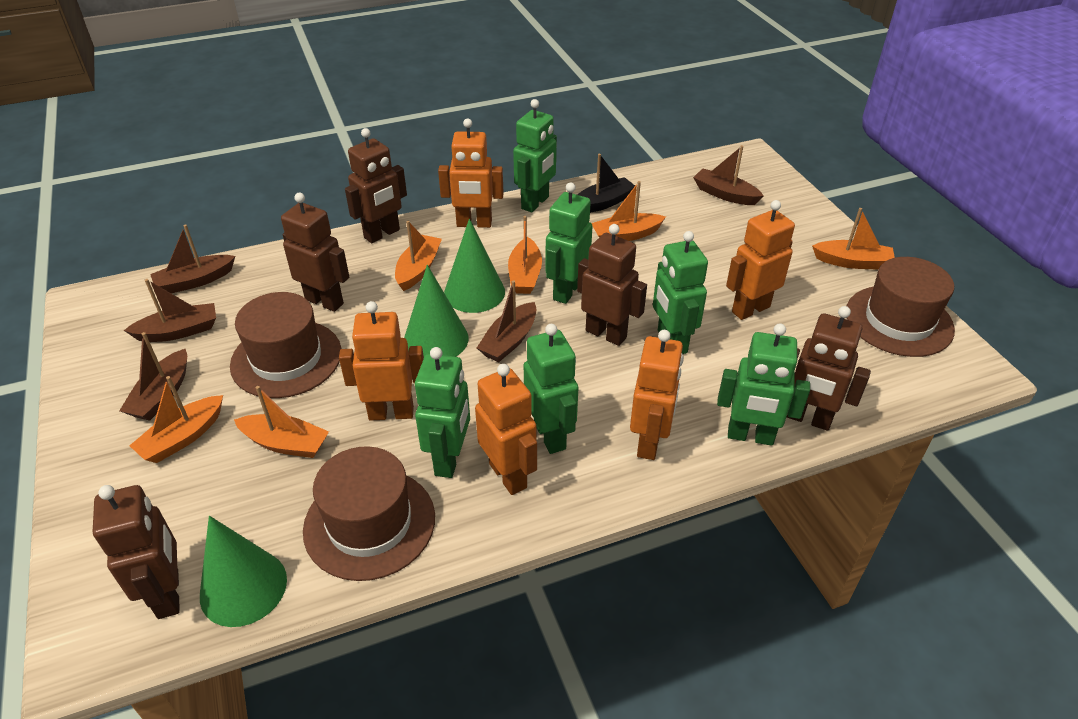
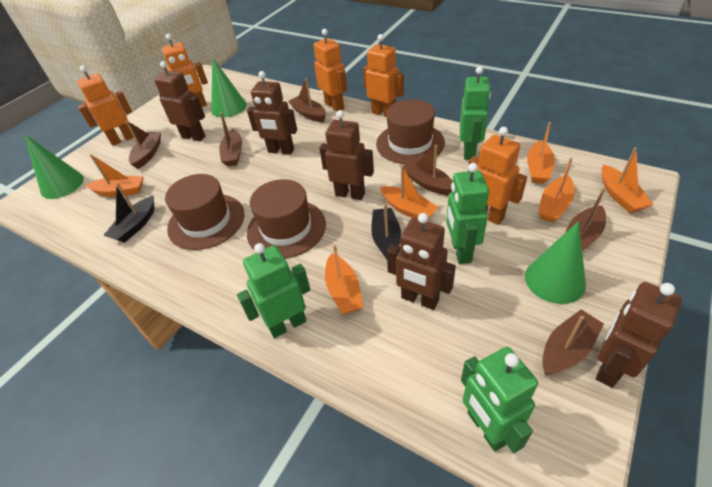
black boat: 1 -> 2
brown boat: 5 -> 6
green robot: 6 -> 4

